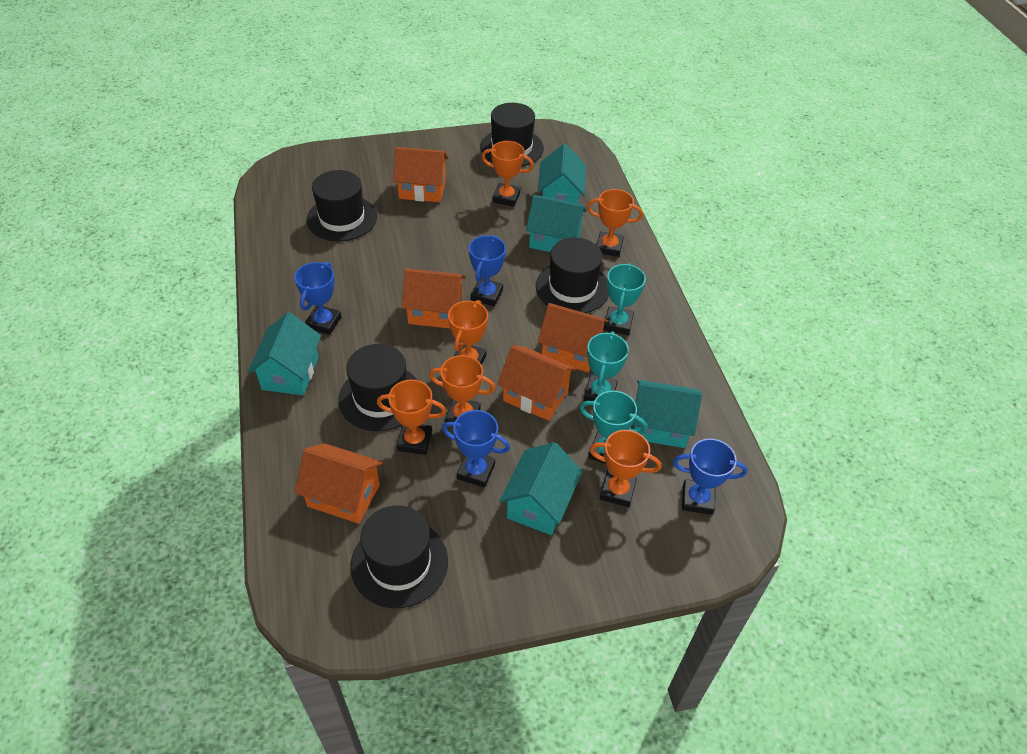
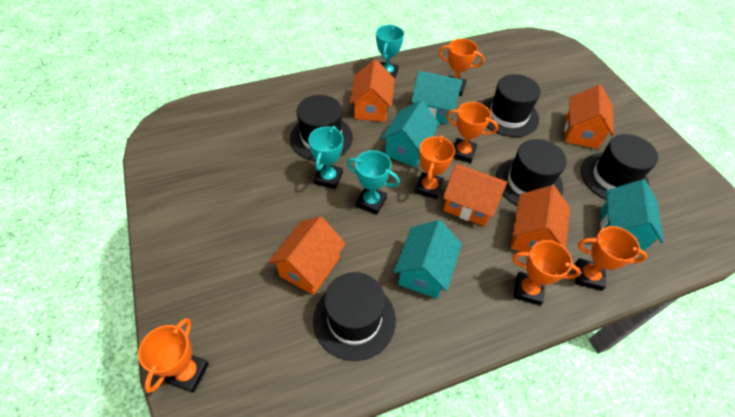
blue trophy: 4 -> 0
turquoise house: 5 -> 4

